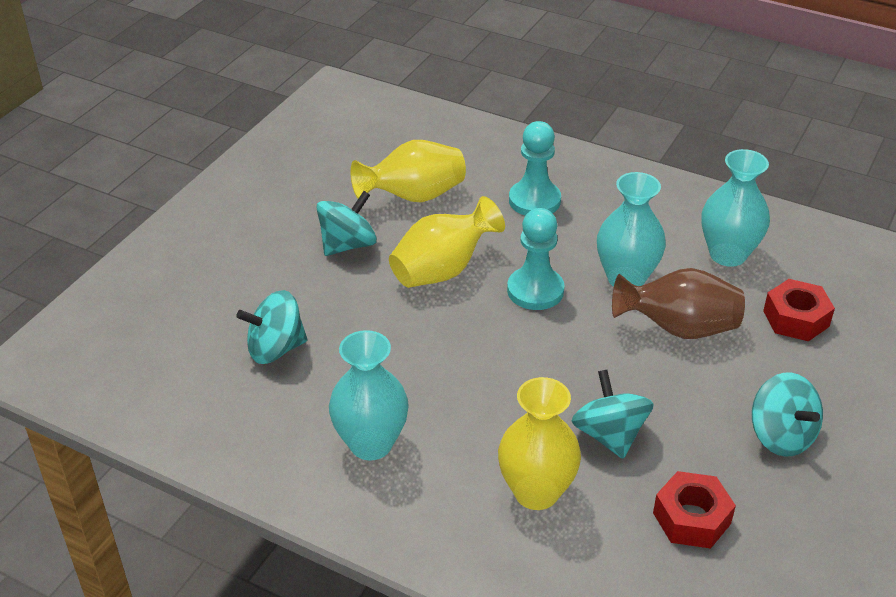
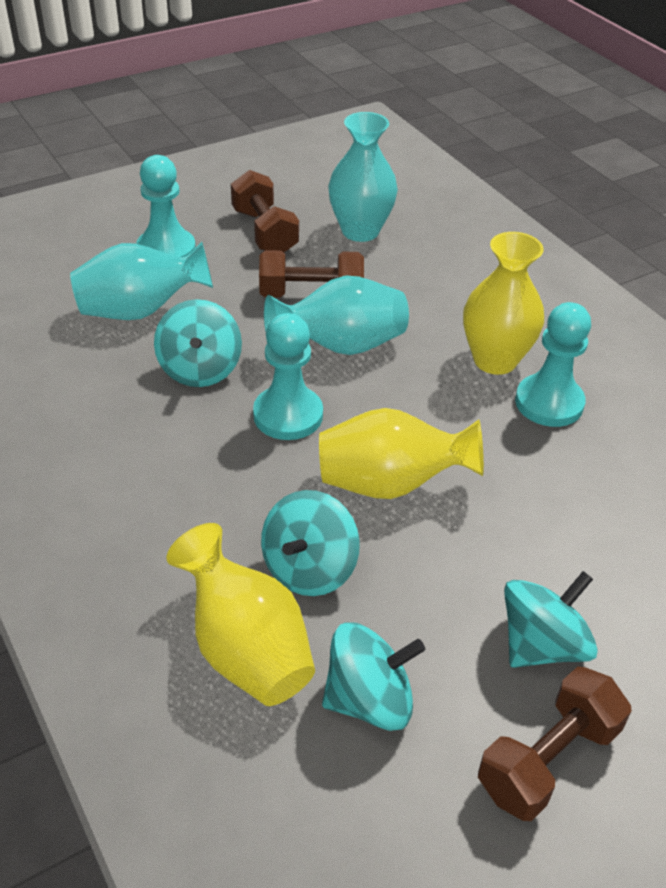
brown dumbbell: 0 -> 3
brown vase: 1 -> 0
red nut: 2 -> 0
turquoise pawn: 2 -> 3

